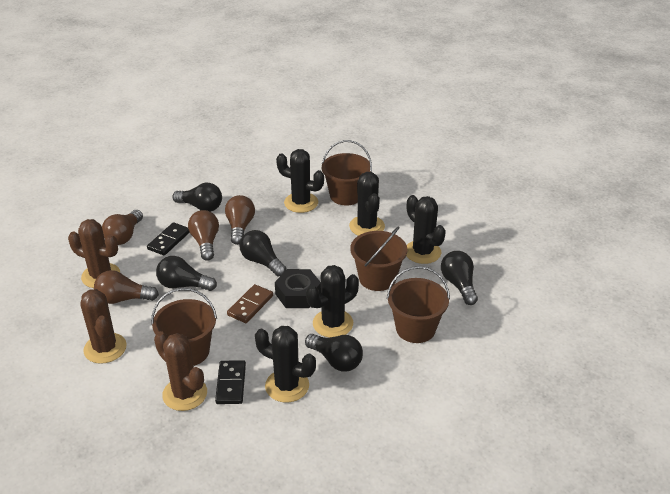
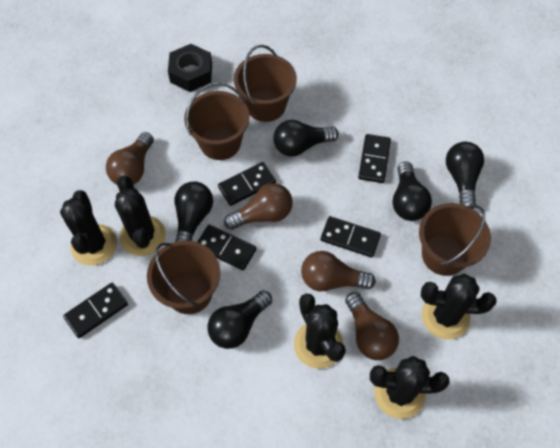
black domino: 2 -> 5
brown cactus: 3 -> 0
brown domino: 1 -> 0

